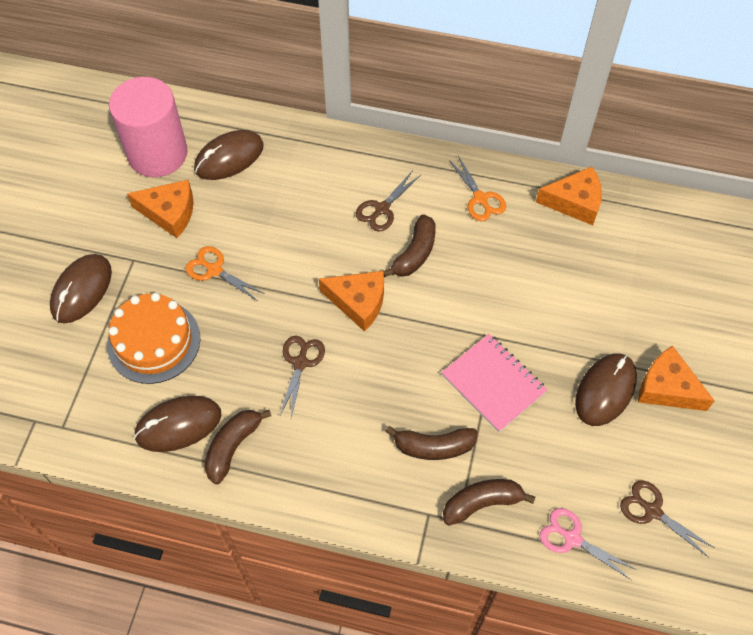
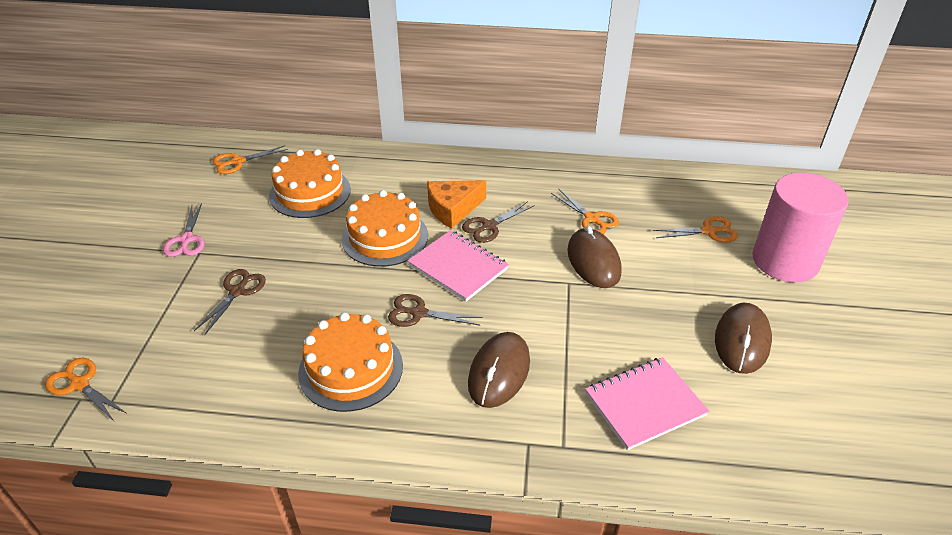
brown banana: 4 -> 0
brown mouse: 4 -> 3
orange cake: 1 -> 3
orange cheese: 4 -> 1
orange scissors: 2 -> 4
pink notebook: 1 -> 2

